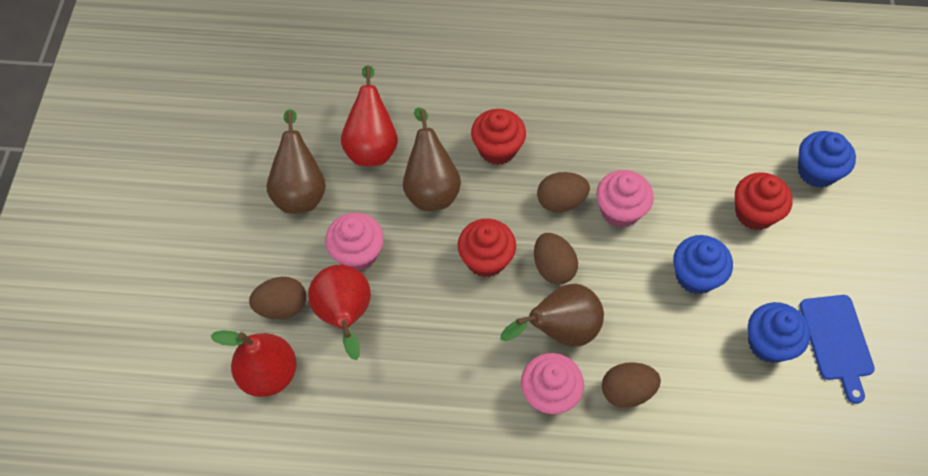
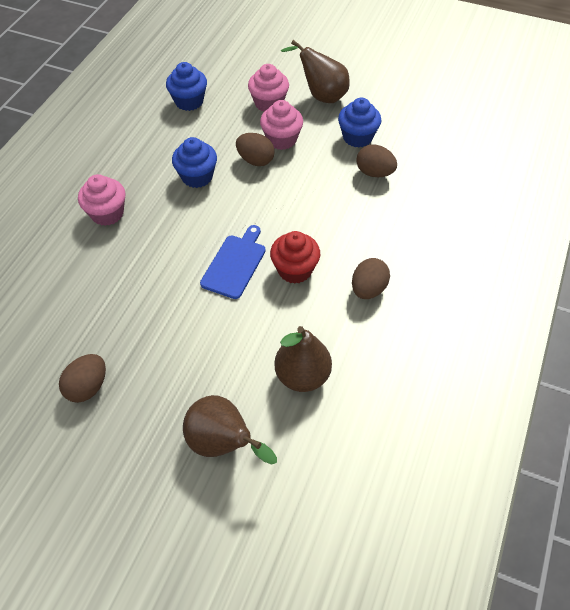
red cupcake: 3 -> 1
red pear: 3 -> 0

